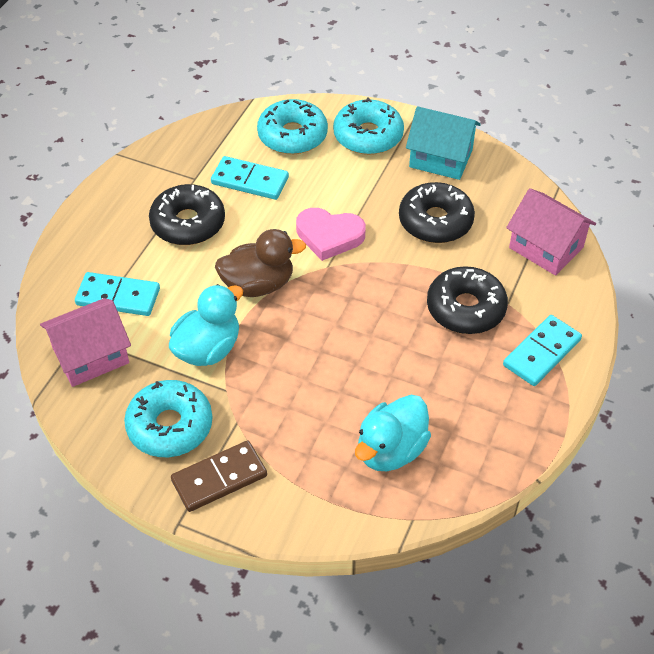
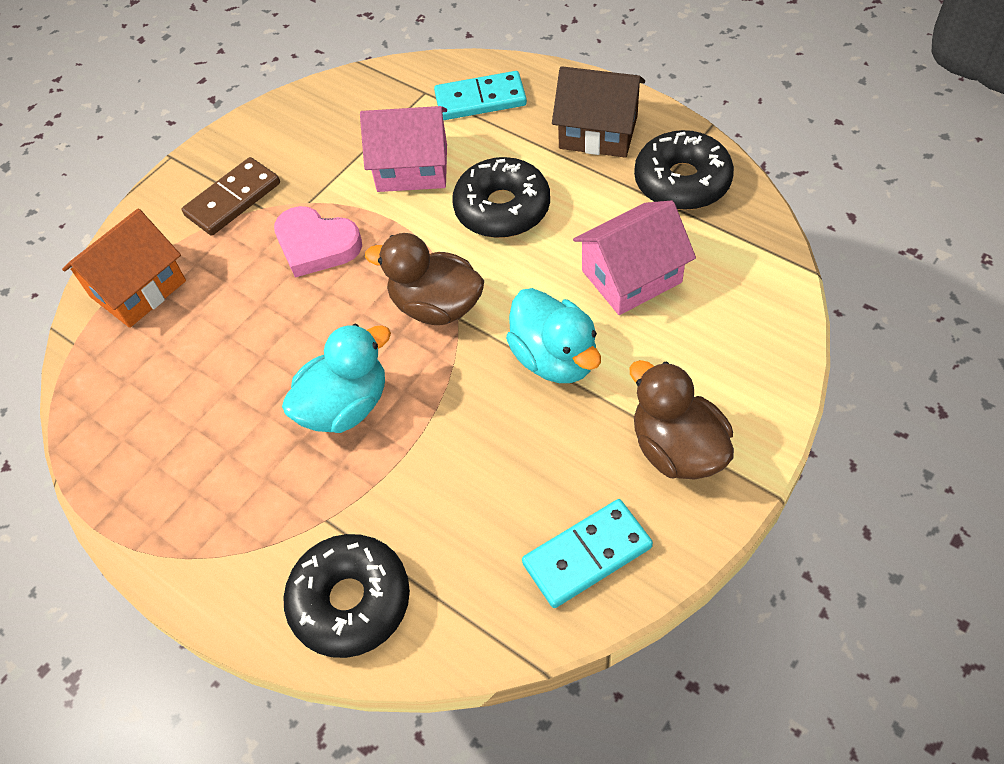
brown duck: 1 -> 2
brown house: 0 -> 1
orange house: 0 -> 1
turquoise domino: 3 -> 2
turquoise donut: 3 -> 0
turquoise house: 1 -> 0

